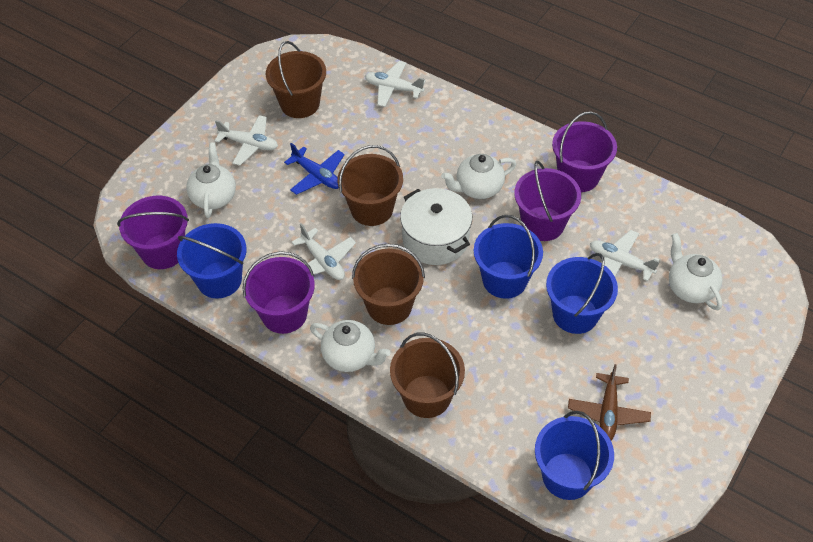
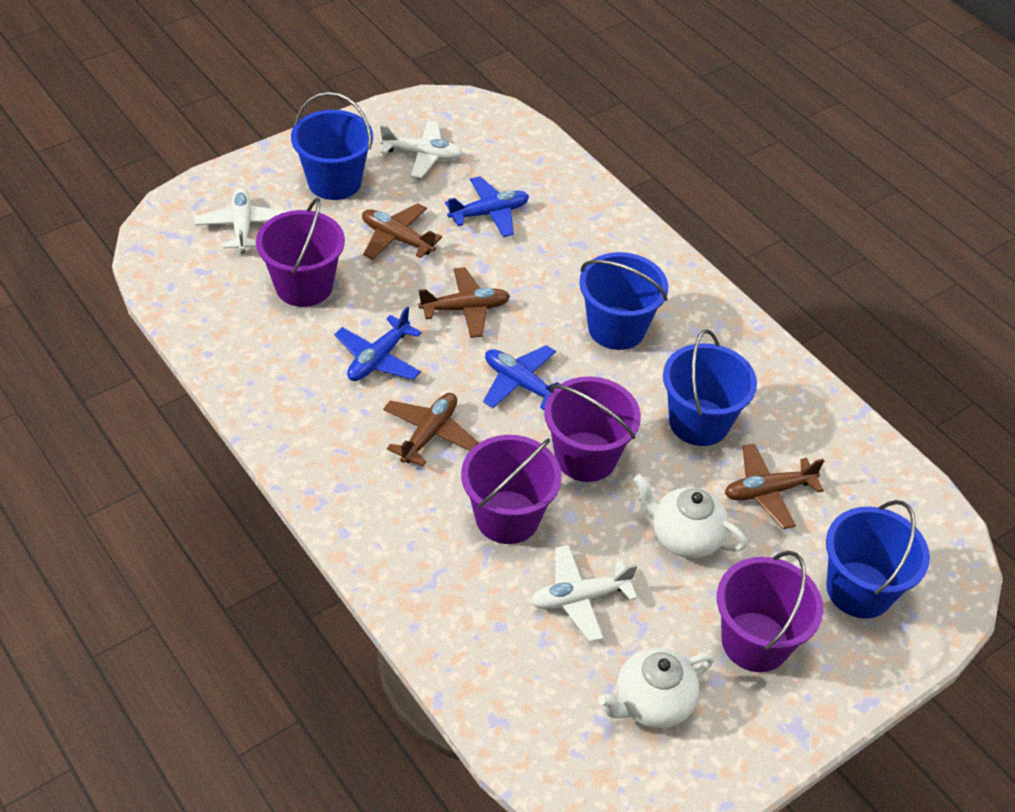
blue plane: 1 -> 3
brown bucket: 4 -> 0
brown plane: 1 -> 4
white plane: 4 -> 3
white pot: 1 -> 0
white teapot: 4 -> 2

